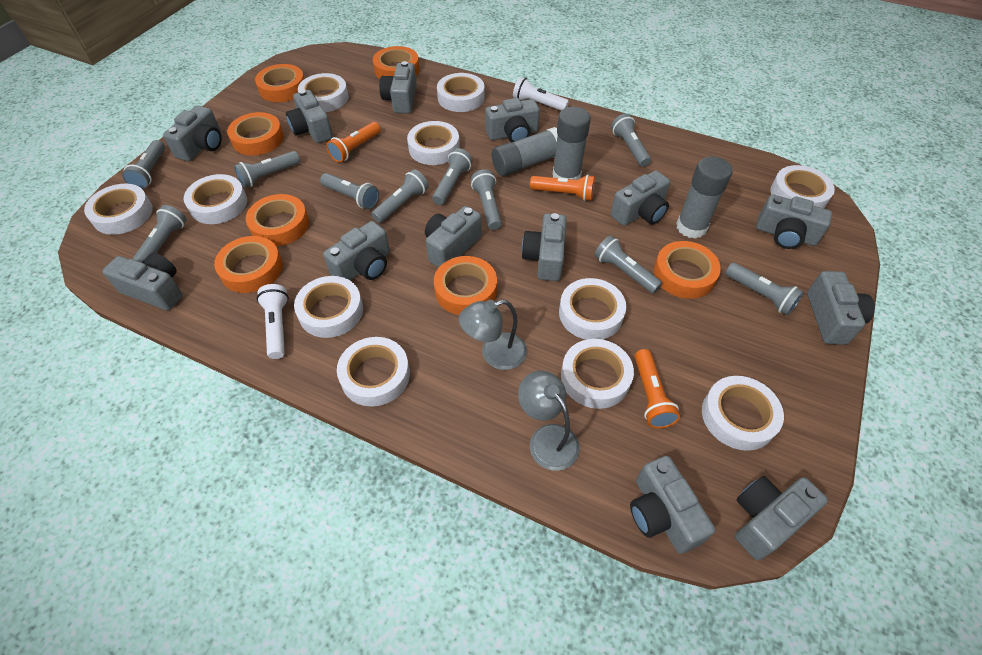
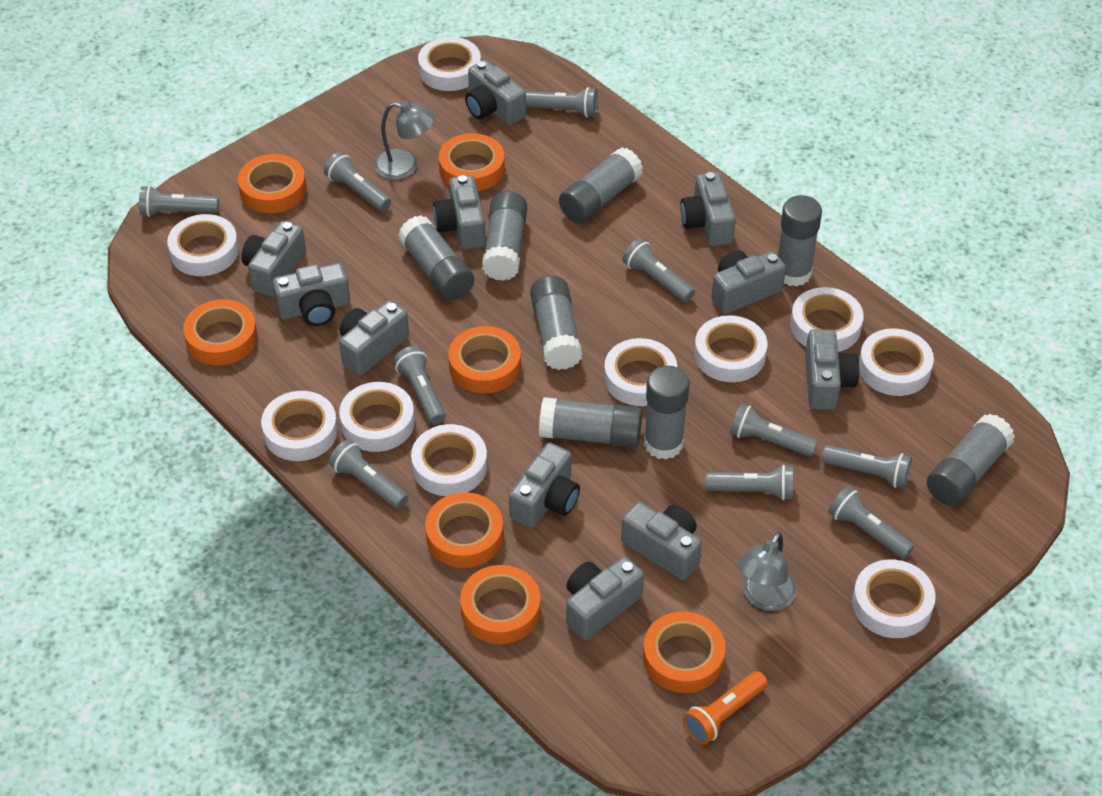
grey camera: 13 -> 11
grey glue stick: 3 -> 8
orange flashlight: 3 -> 1
white flashlight: 2 -> 0
white tape: 11 -> 10

